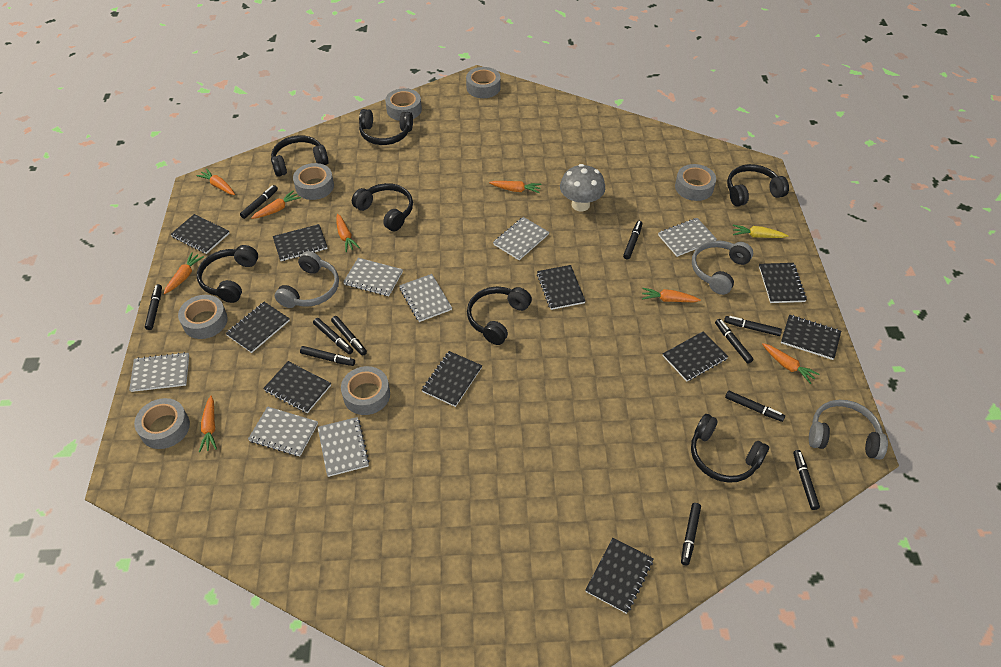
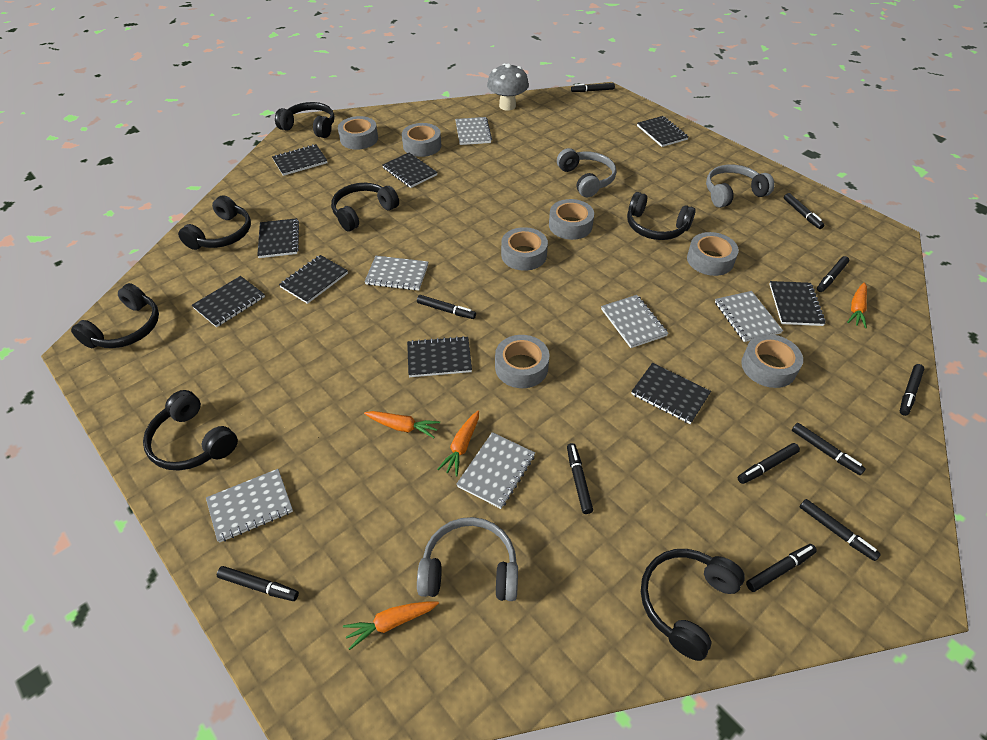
black notebook: 10 -> 9
grey notebook: 7 -> 6
orange carrot: 8 -> 4
yellow carrot: 1 -> 0

